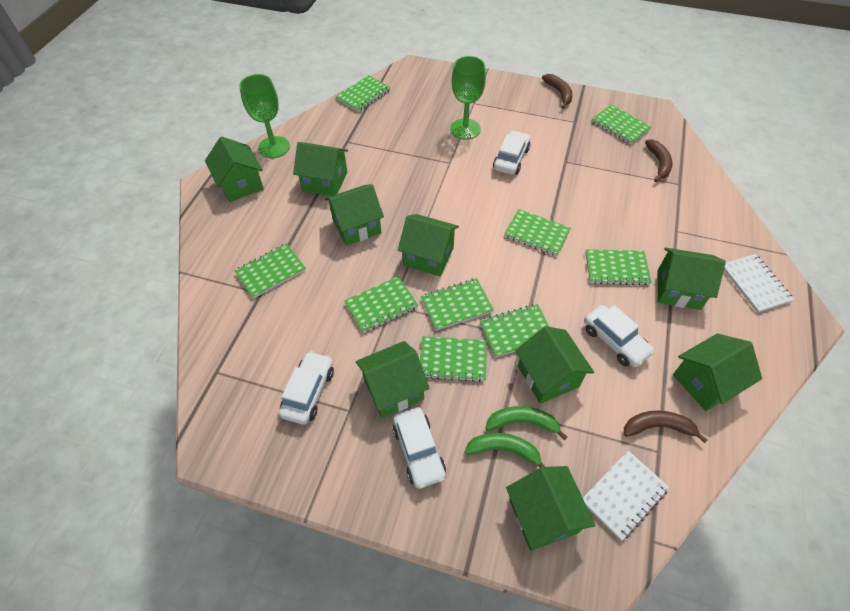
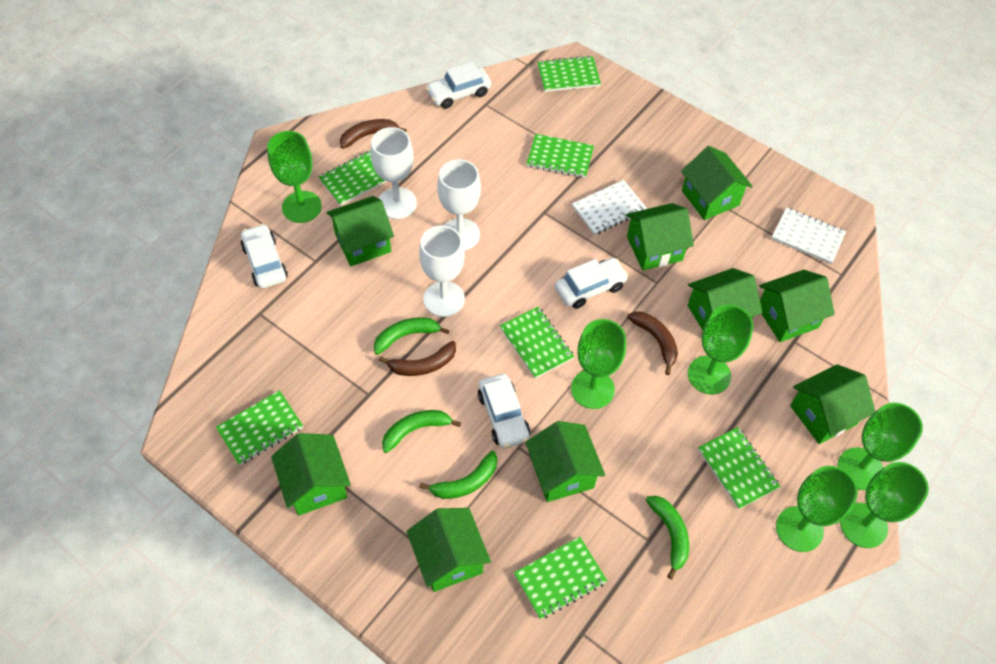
green banana: 2 -> 4
green goblet: 2 -> 6
green notebook: 9 -> 7
white goblet: 0 -> 3

